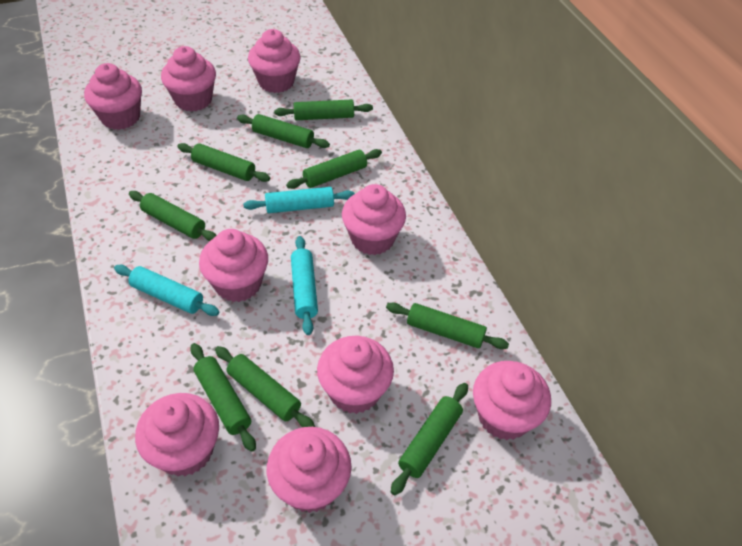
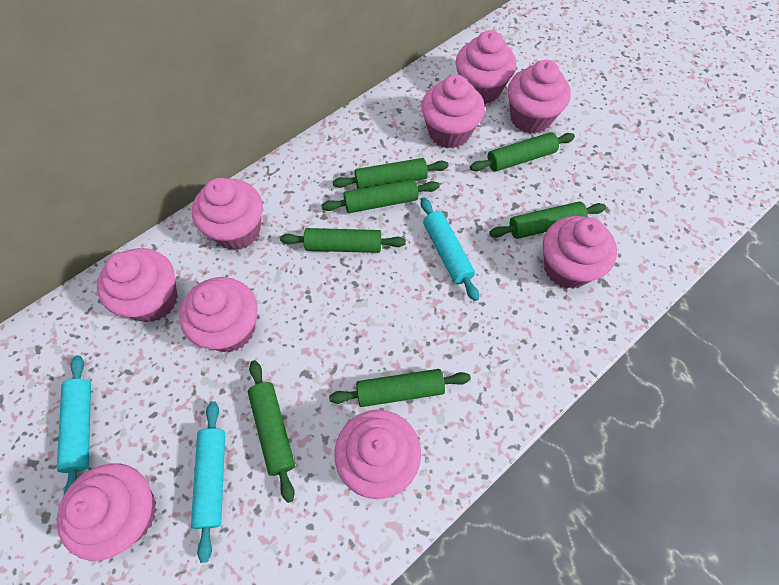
green rolling pin: 9 -> 7

